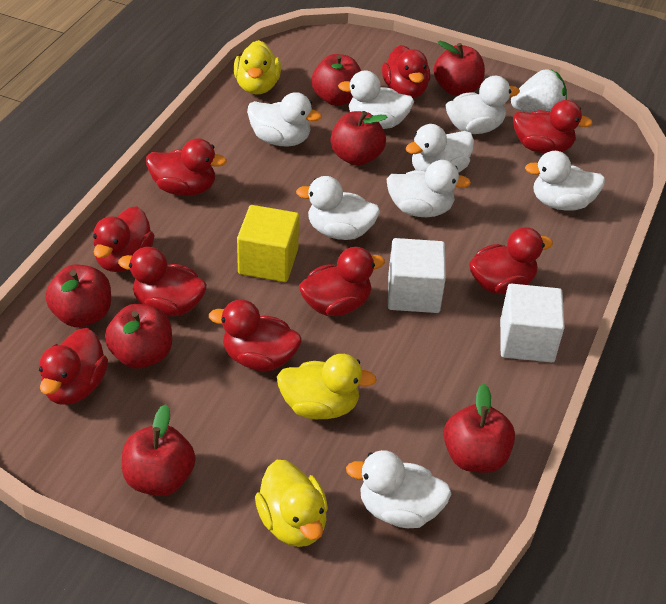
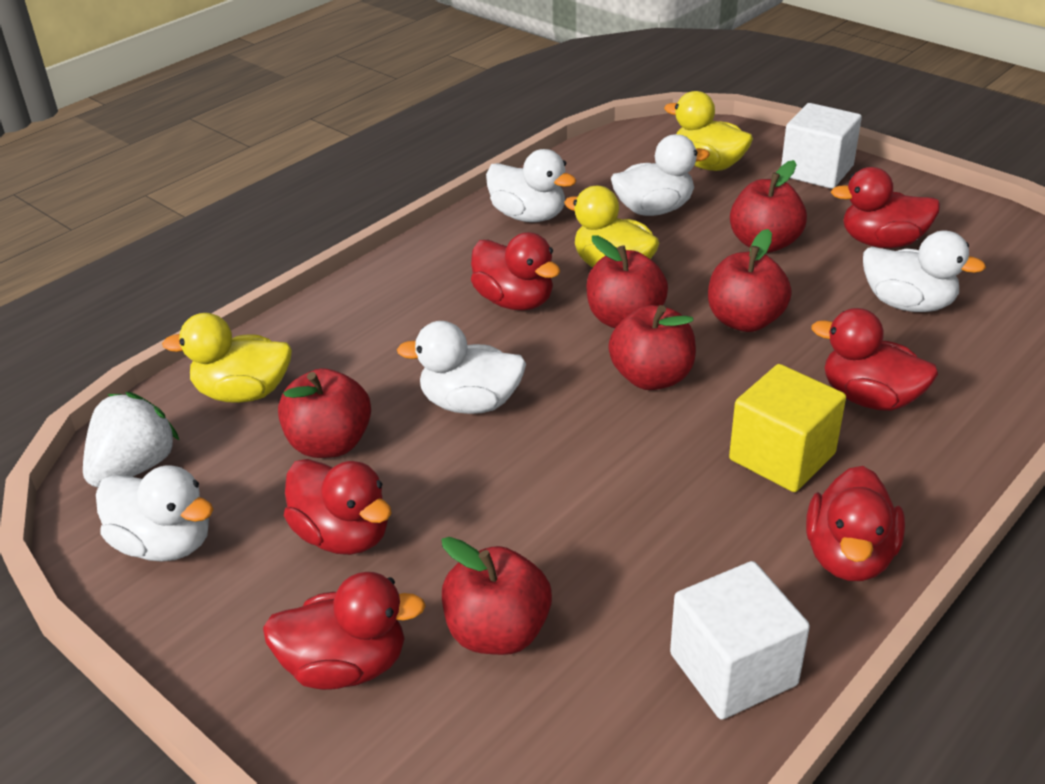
red apple: 7 -> 6
red duck: 9 -> 6
white duck: 8 -> 5

